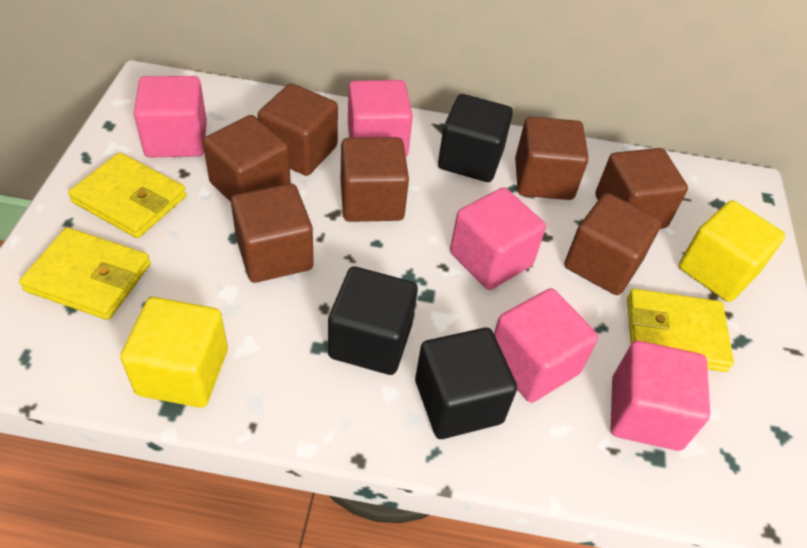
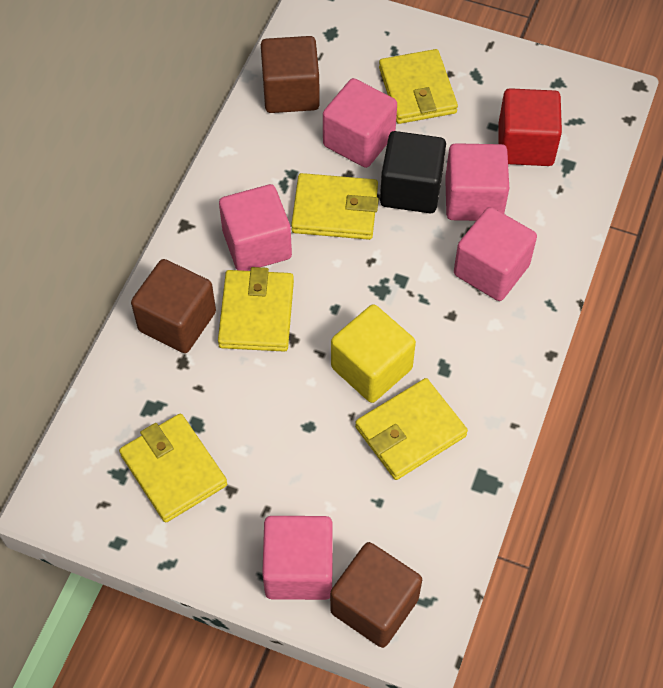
black cube: 3 -> 1
brown cube: 7 -> 3
red cube: 0 -> 1
yellow cube: 2 -> 1
yellow wallet: 3 -> 5

